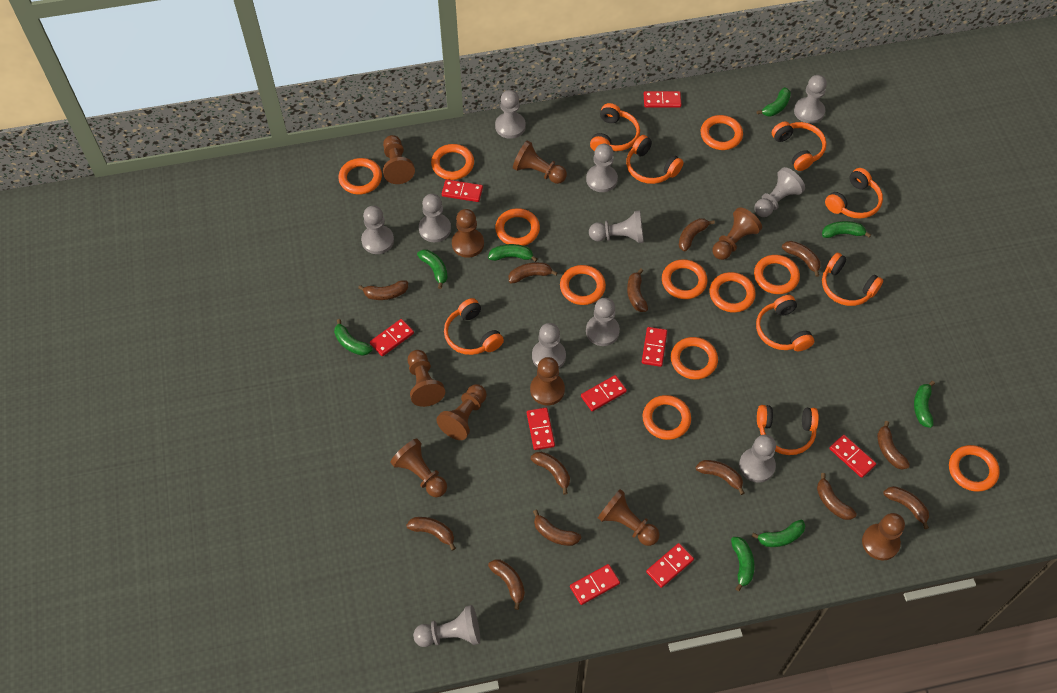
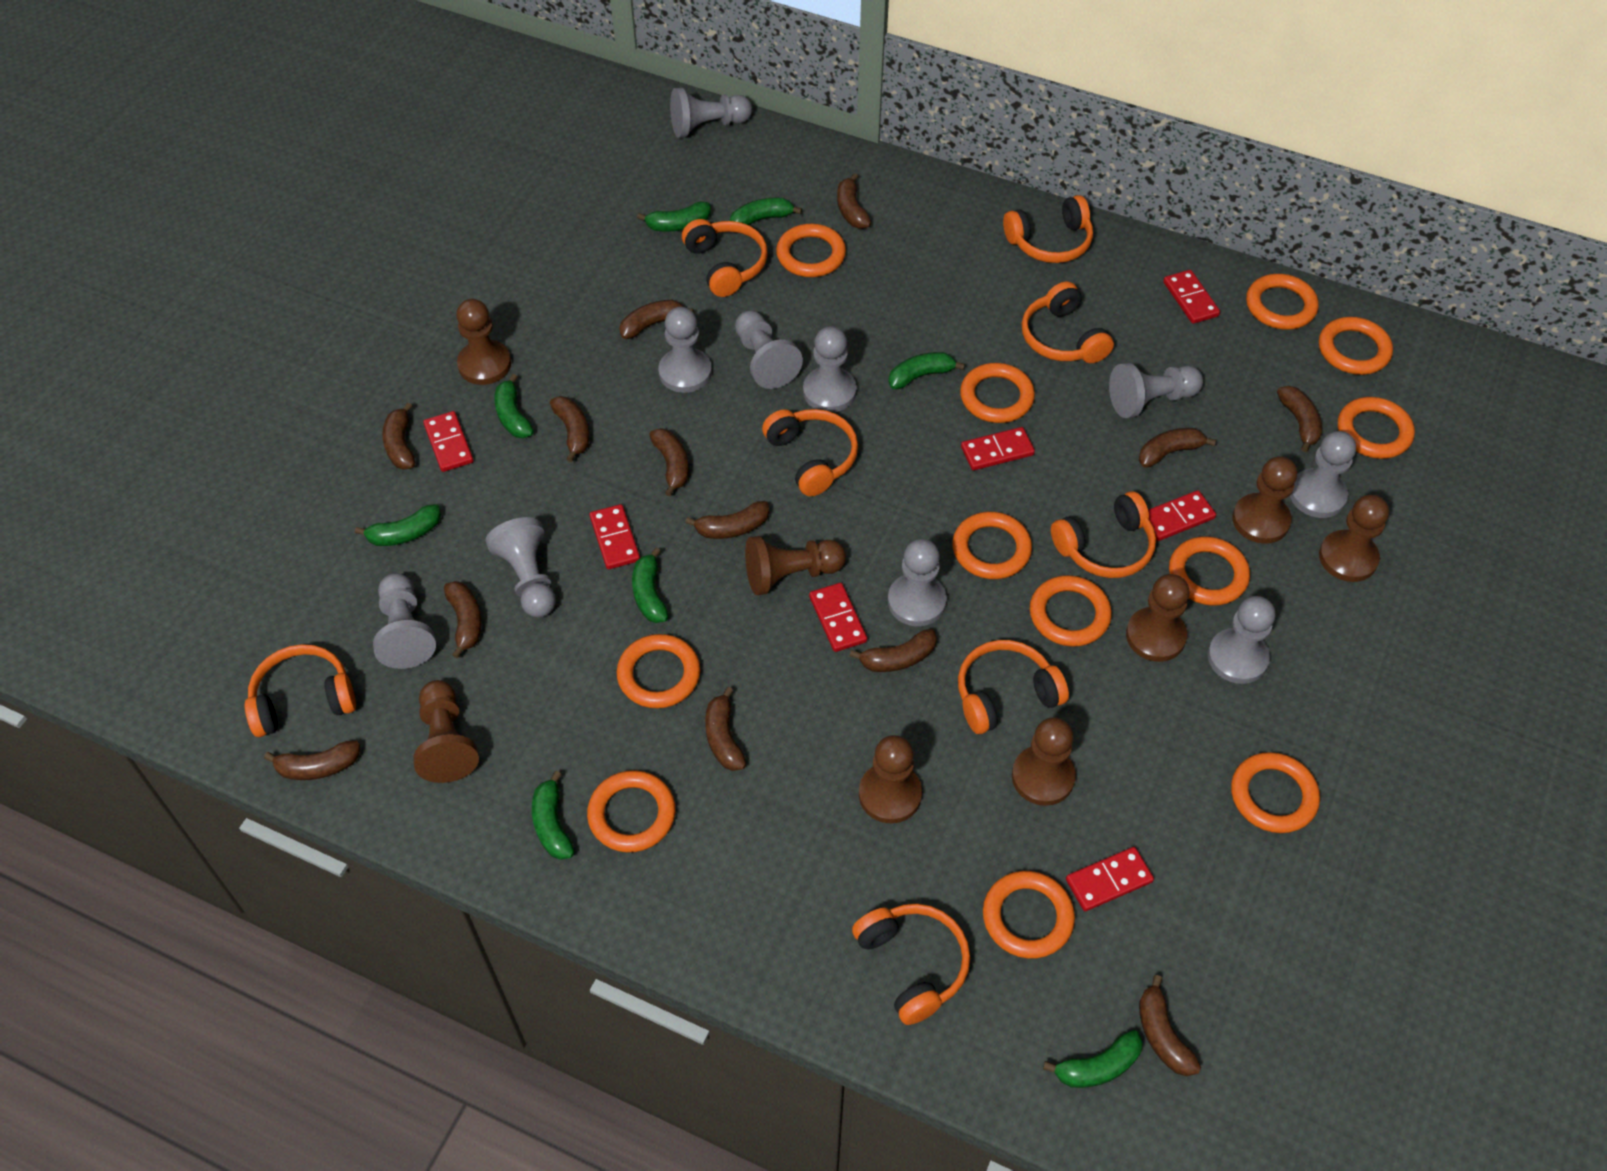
brown pawn: 10 -> 8
grey pawn: 11 -> 10
orange ring: 11 -> 12
red domino: 9 -> 7

